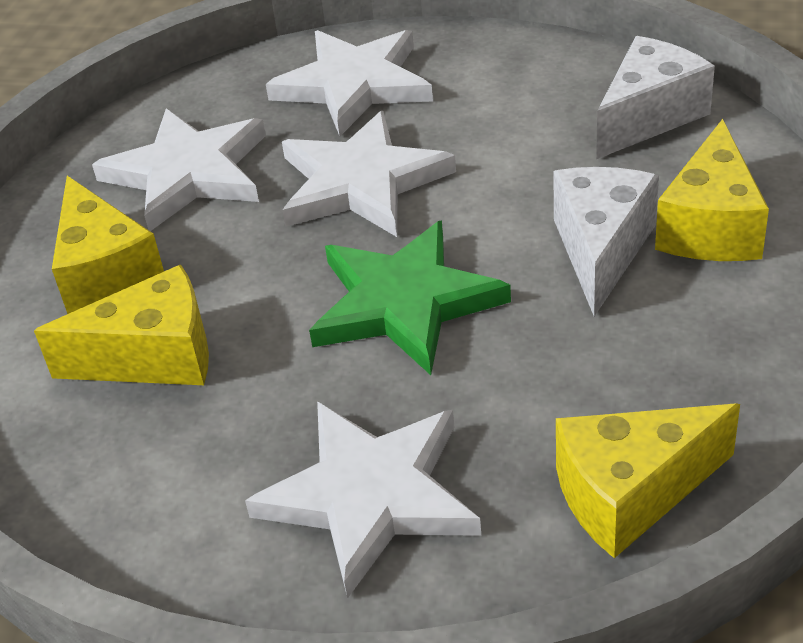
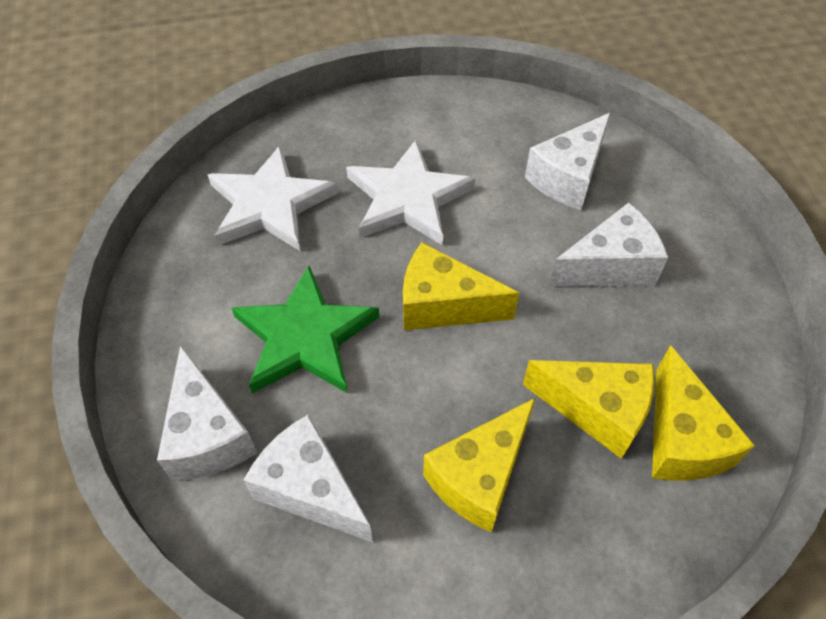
white cheese: 2 -> 4
white star: 4 -> 2

